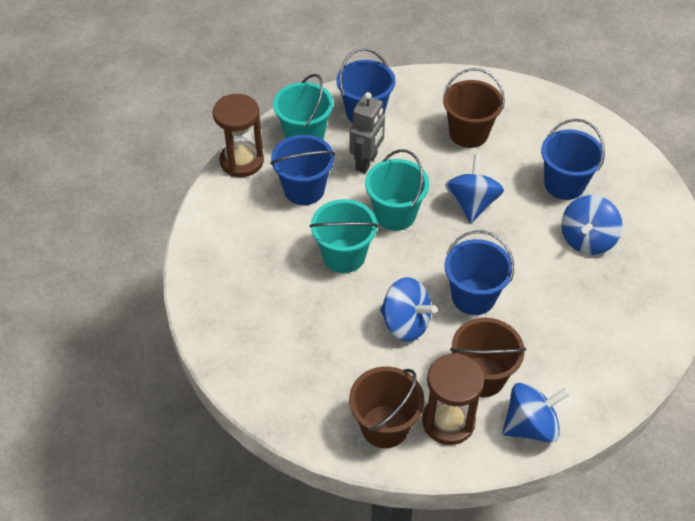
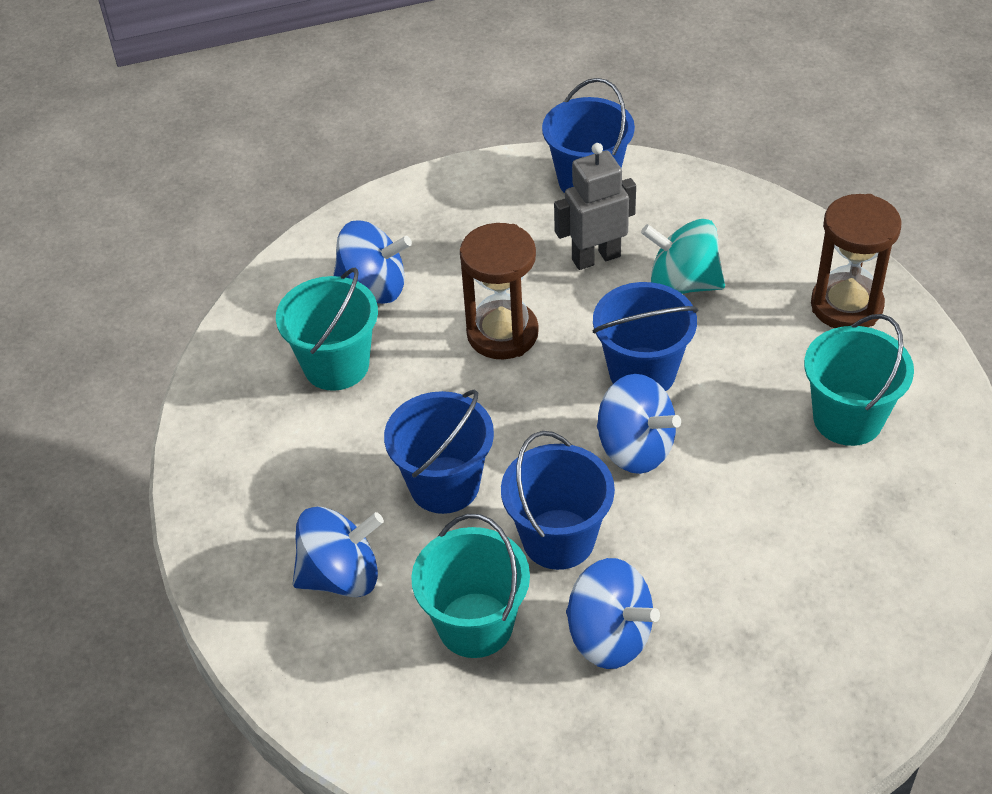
brown bucket: 3 -> 0
turquoise spinning top: 0 -> 1

